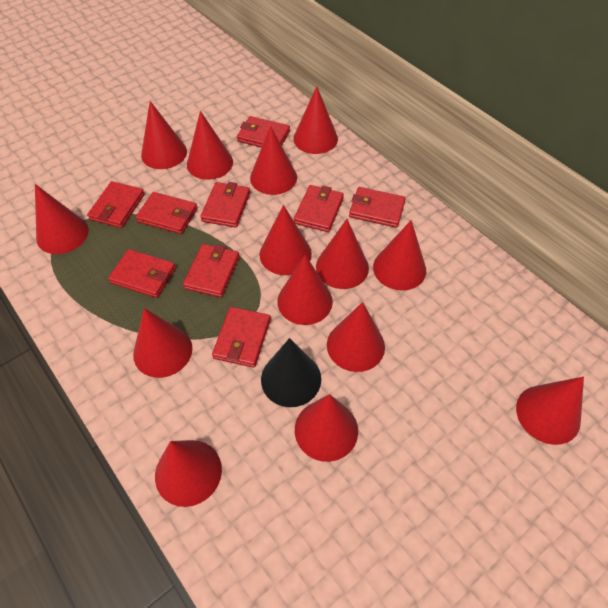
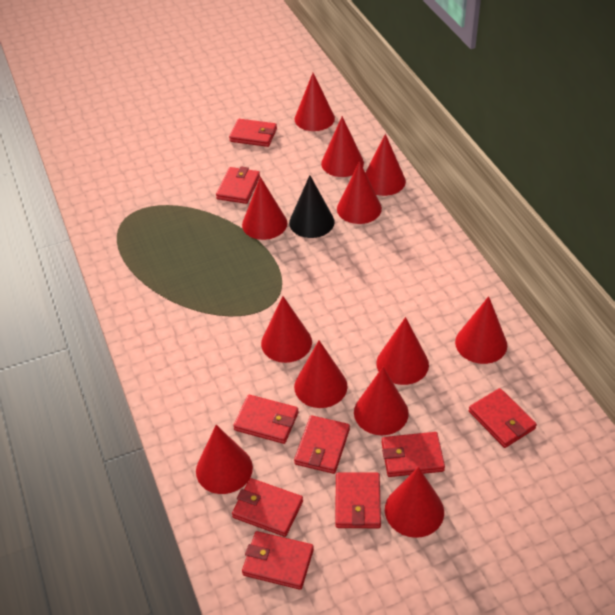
red cone: 14 -> 12

